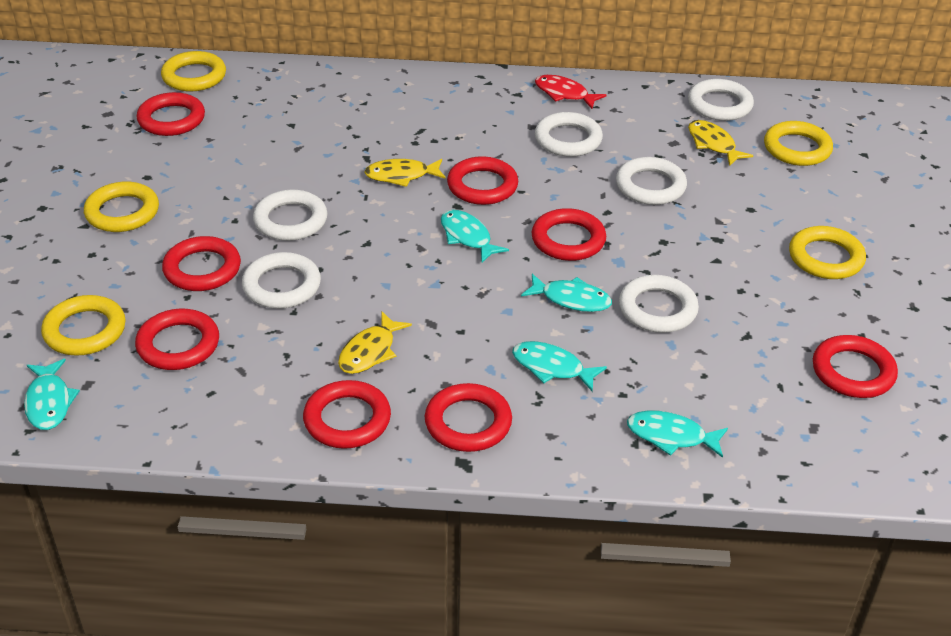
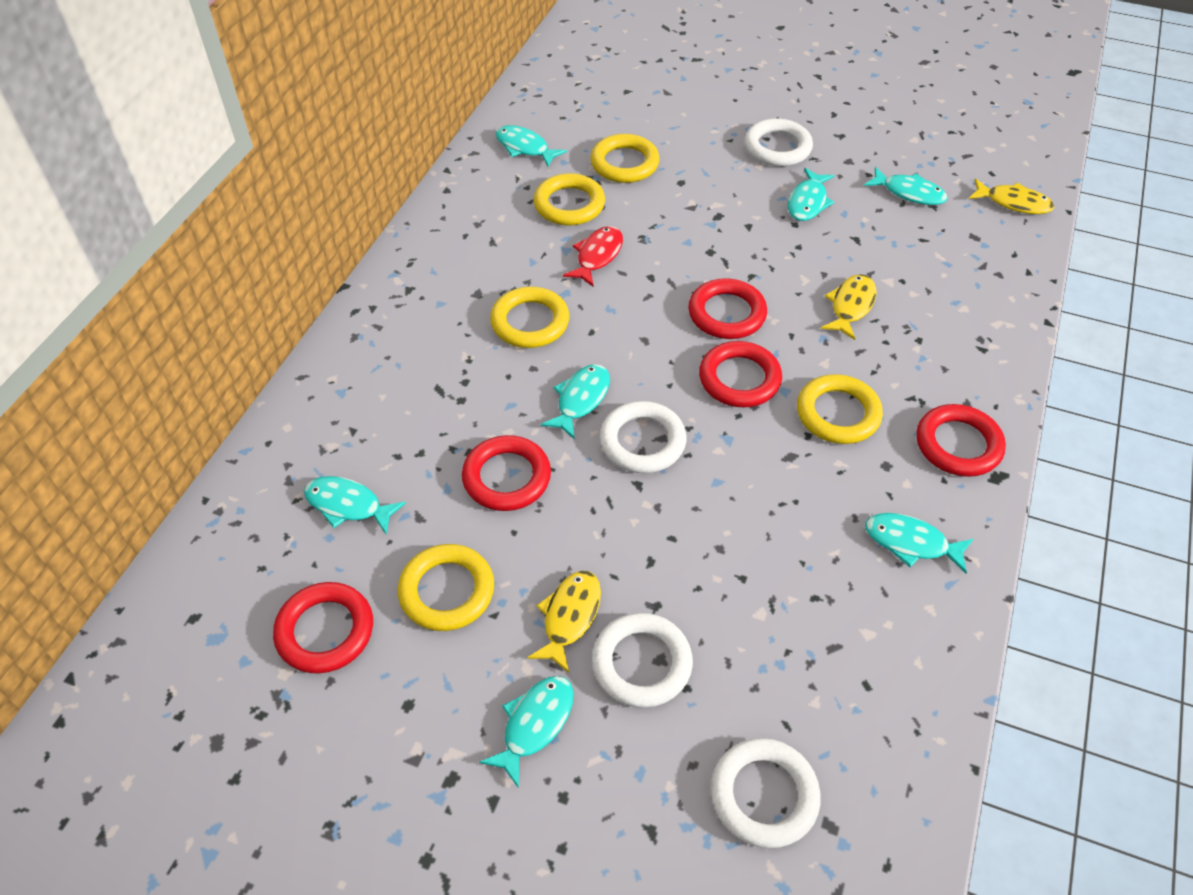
red ring: 8 -> 5
turquoise fish: 5 -> 7
white ring: 6 -> 4

